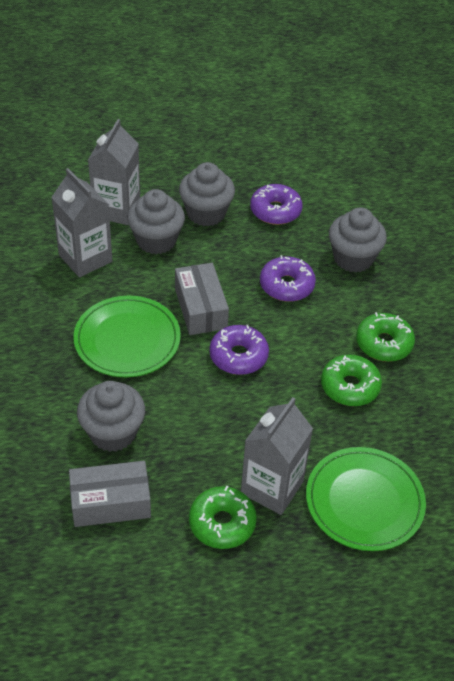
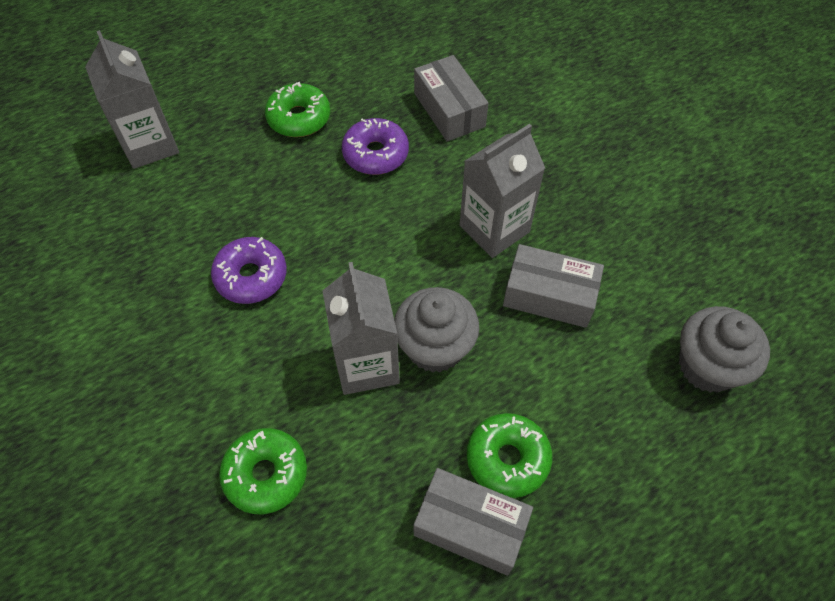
green plate: 2 -> 0
grey box: 2 -> 3
grey cupcake: 4 -> 2
purple donut: 3 -> 2

